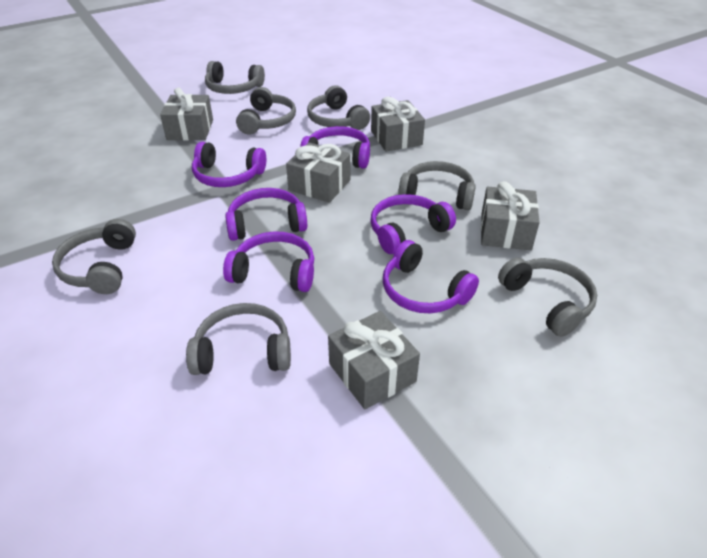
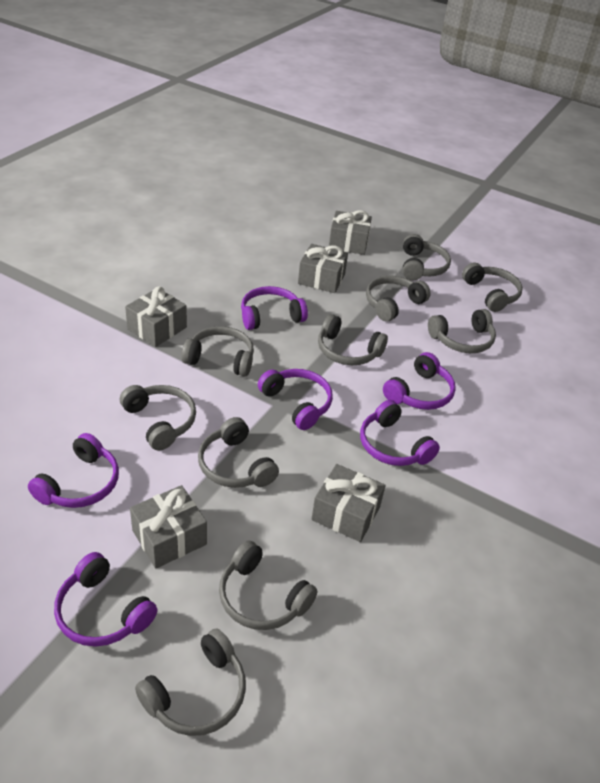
grey headphones: 7 -> 10

